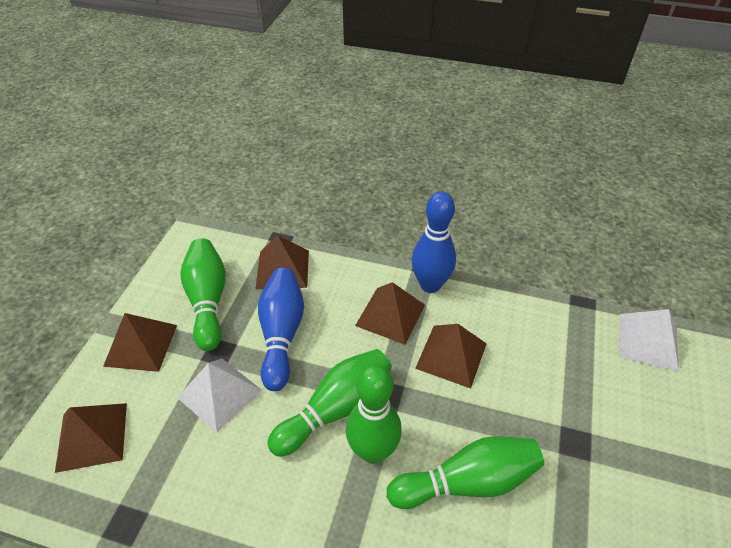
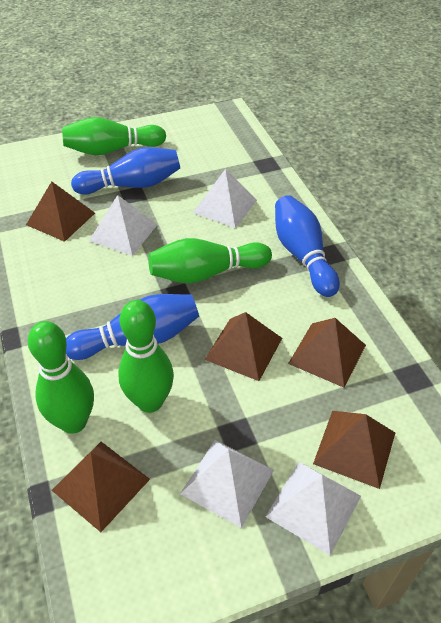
blue bowling pin: 2 -> 3
white pyramid: 2 -> 4

